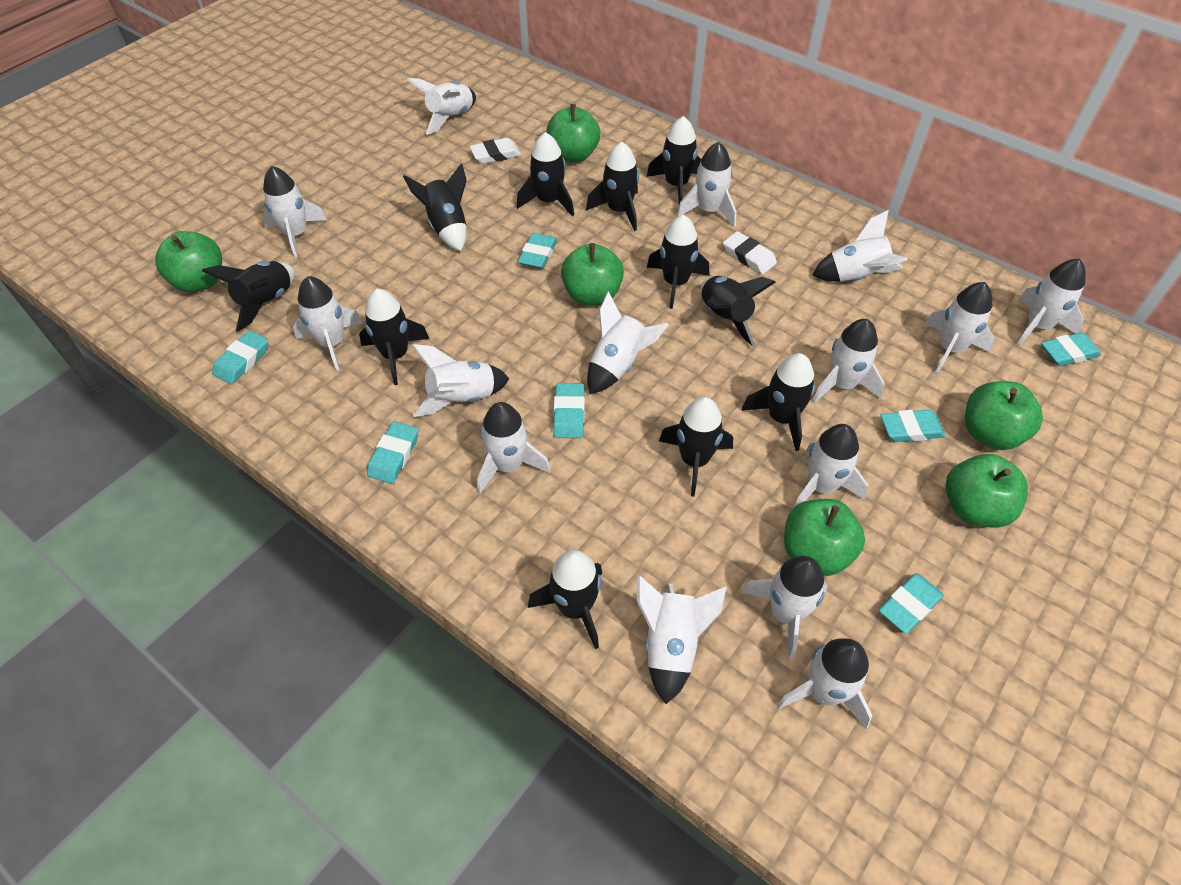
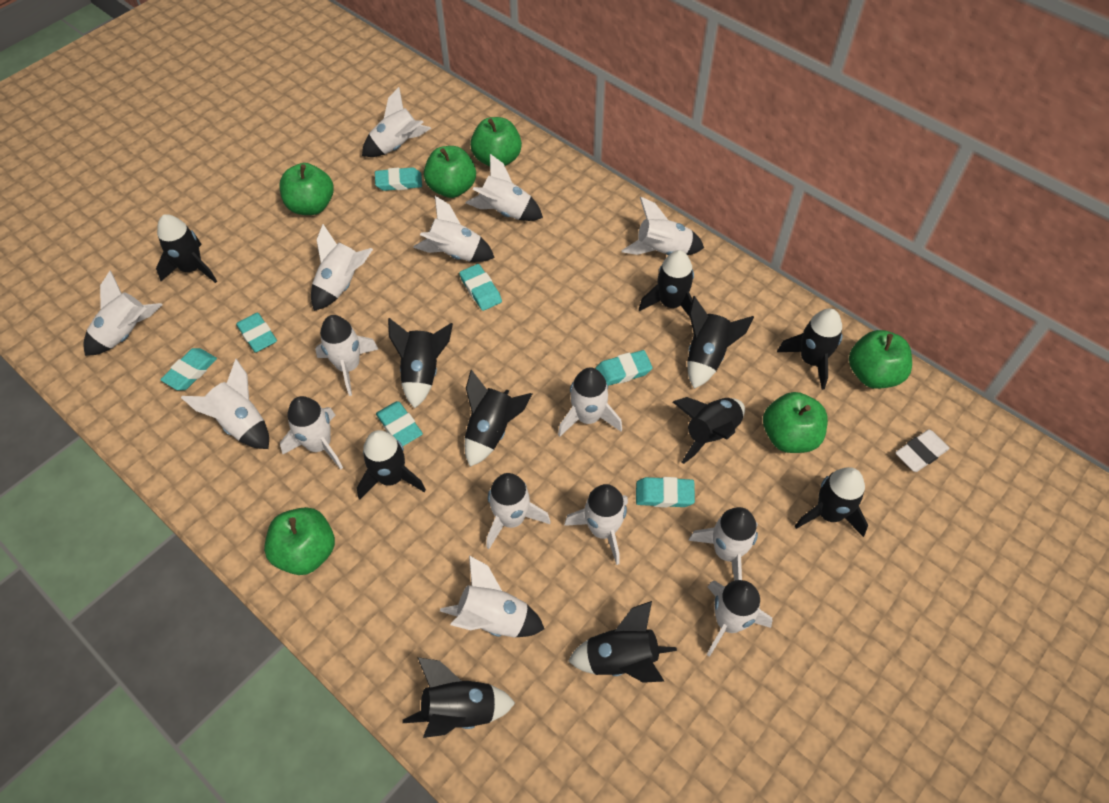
white eraser: 2 -> 1

